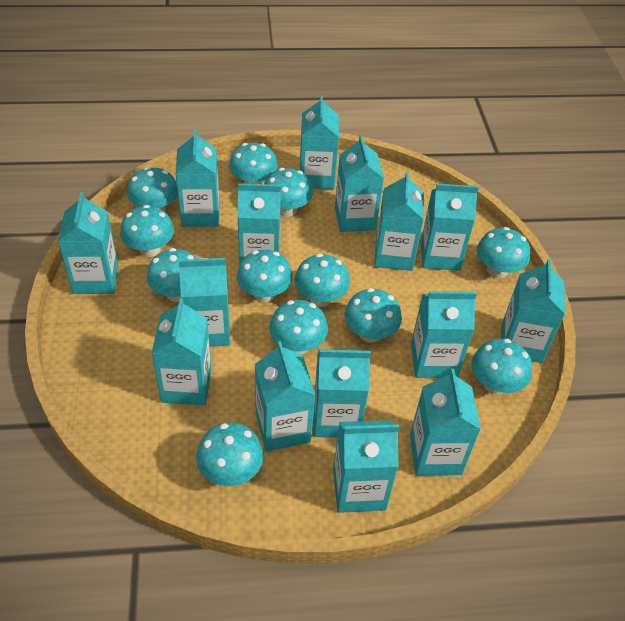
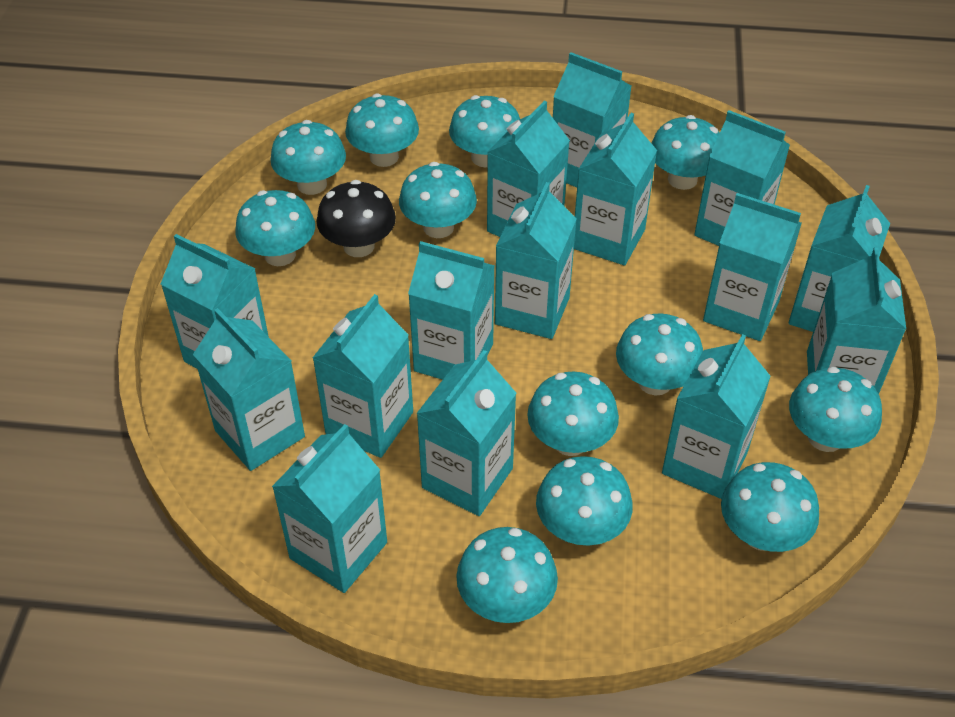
black mushroom: 0 -> 1

